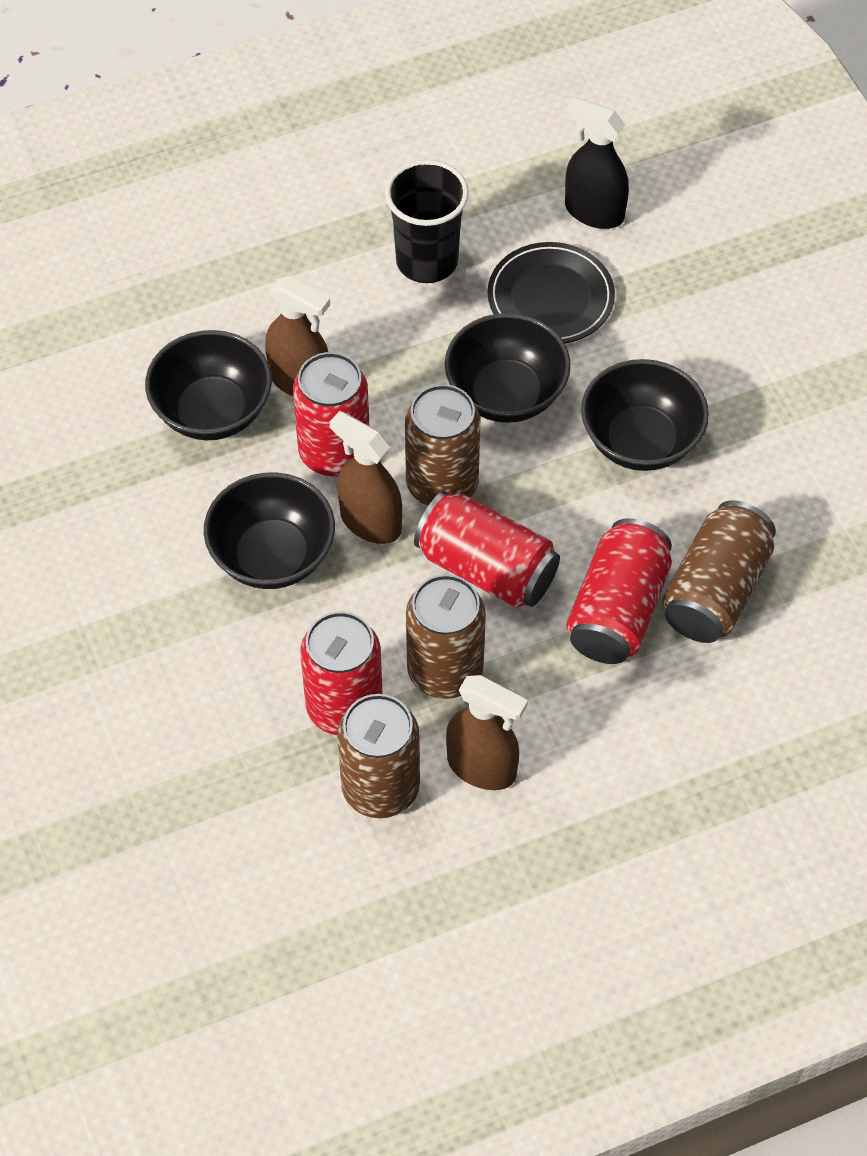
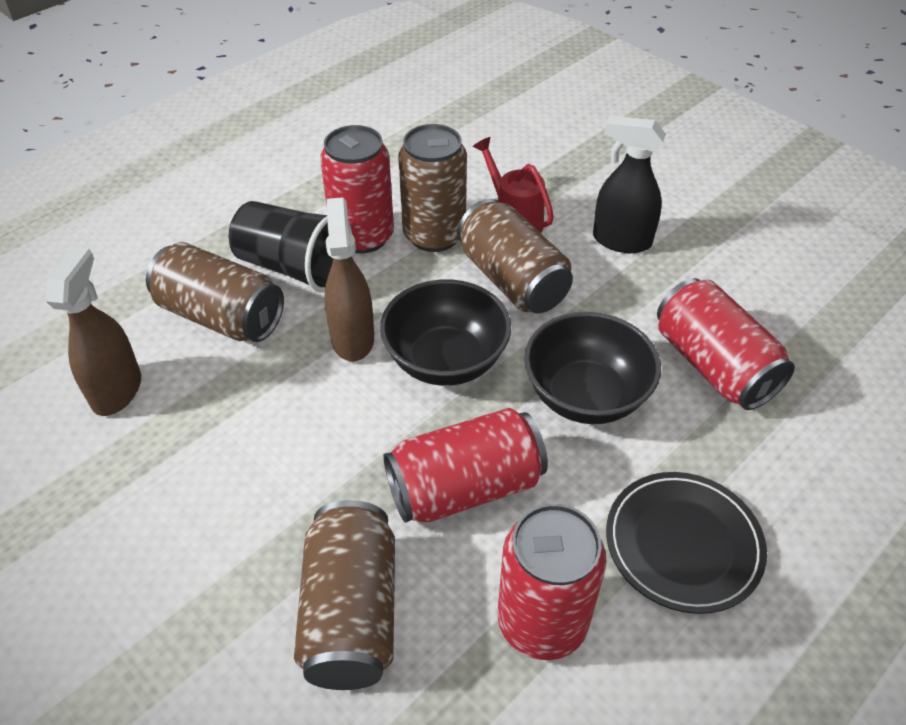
black bowl: 4 -> 2
brown spray bottle: 3 -> 2
red watering can: 0 -> 1

